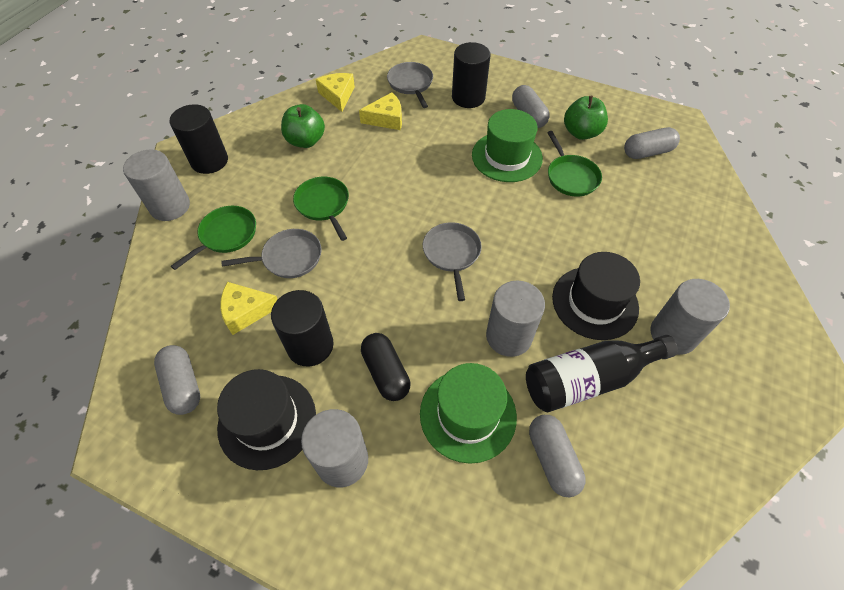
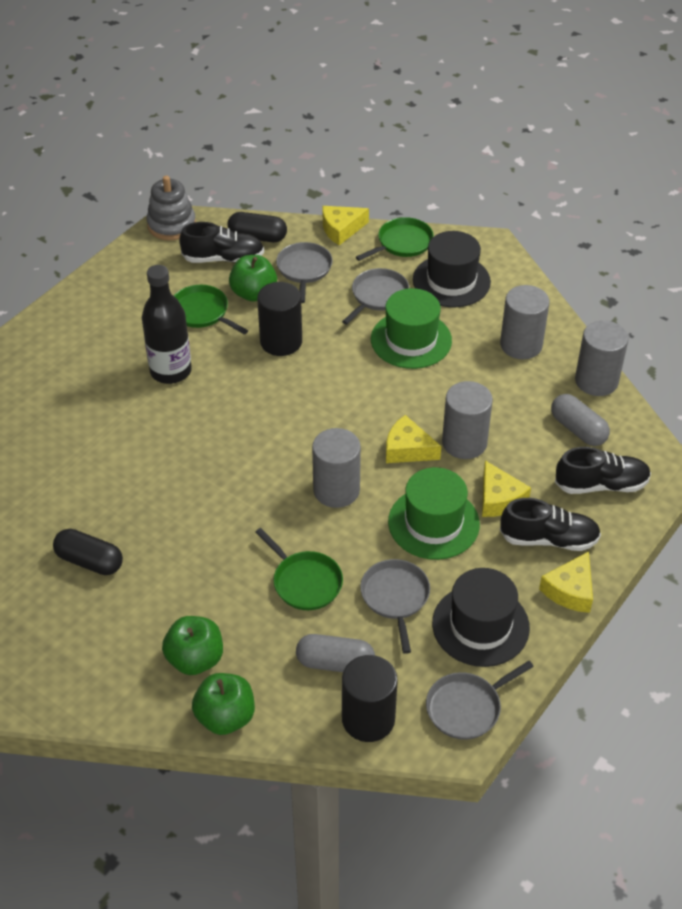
black capsule: 1 -> 2
black cylinder: 3 -> 2
black shoe: 0 -> 3
green apple: 2 -> 3
grey capsule: 4 -> 2
grey pan: 3 -> 4
grey stacking toy: 0 -> 1
yellow cheese: 3 -> 4

